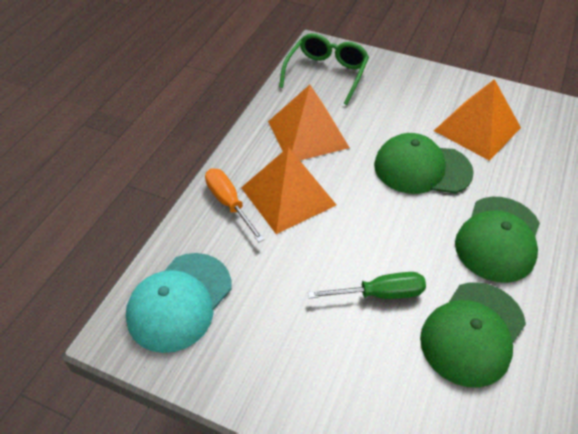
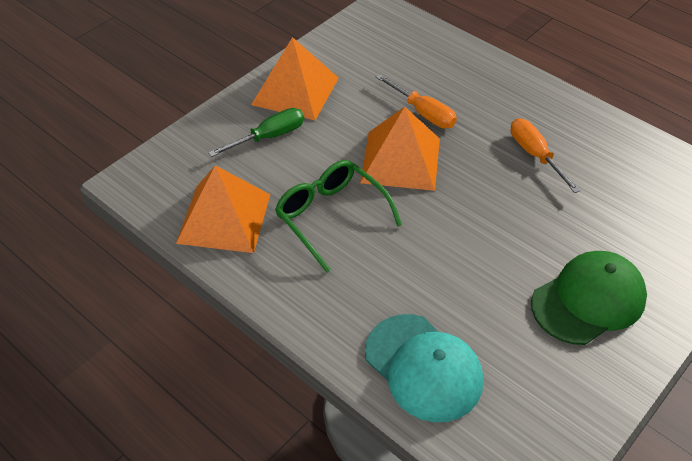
green cap: 3 -> 1
orange screwdriver: 1 -> 2

